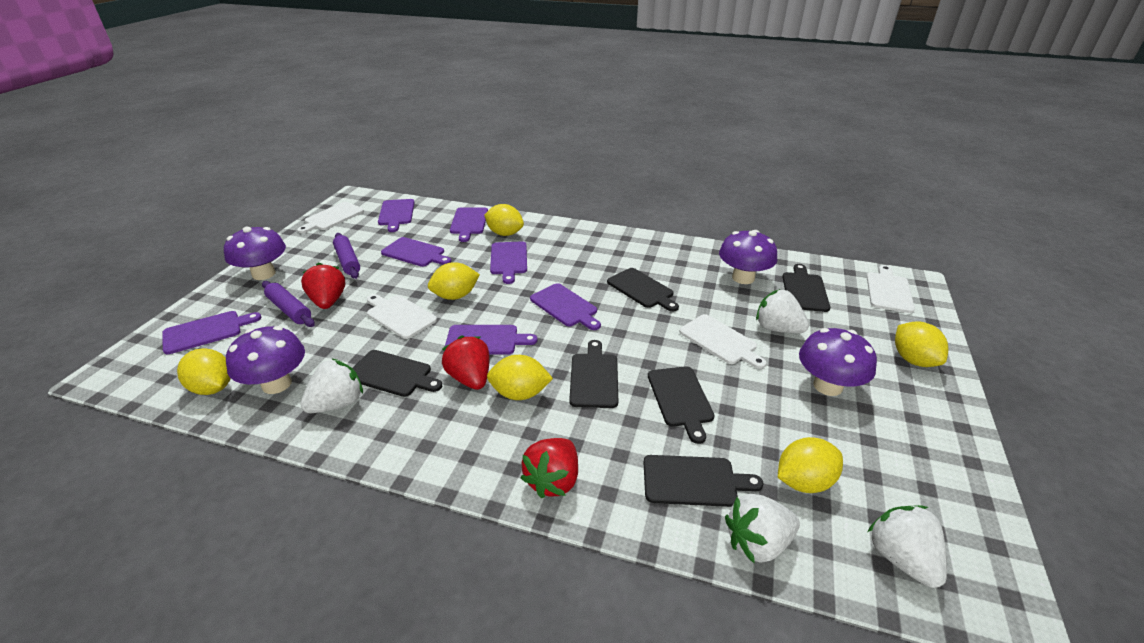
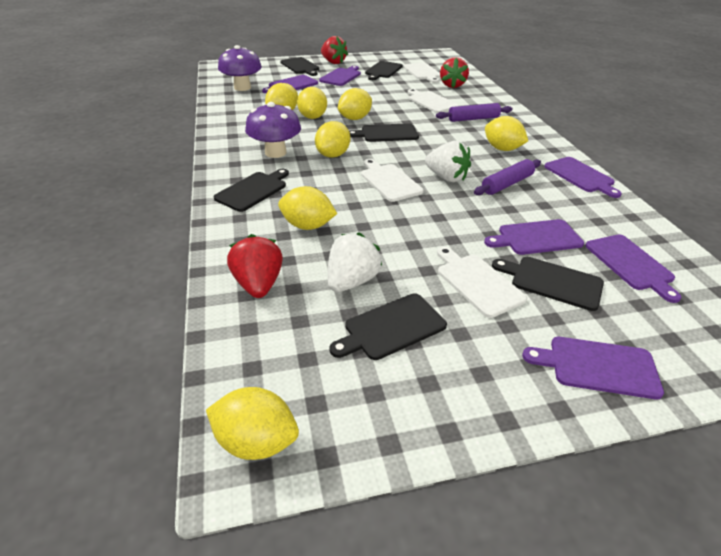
purple cutting board: 7 -> 6
purple mushroom: 4 -> 2
white strawberry: 4 -> 2
yellow lemon: 6 -> 7

